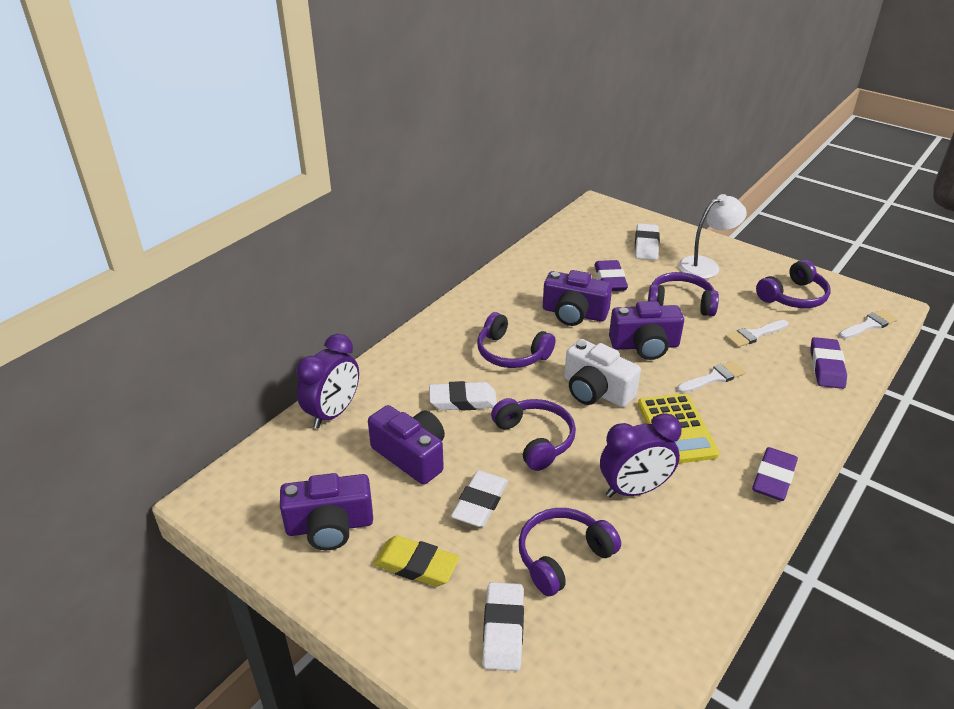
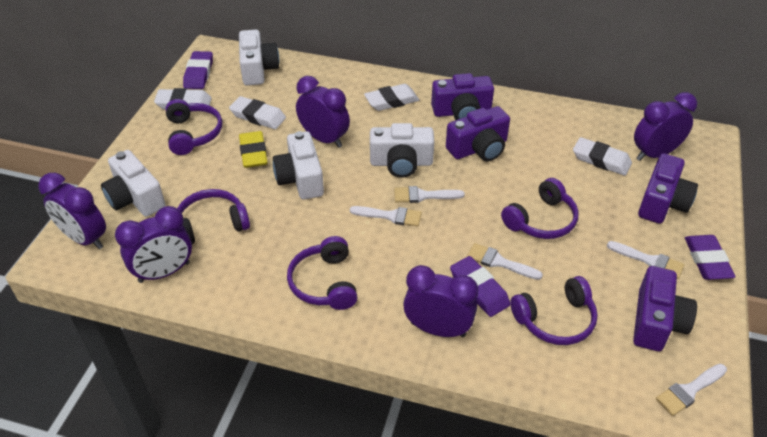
purple clock: 2 -> 5
white brush: 3 -> 5
white camera: 1 -> 4
white lamp: 1 -> 0
yellow calculator: 1 -> 0

